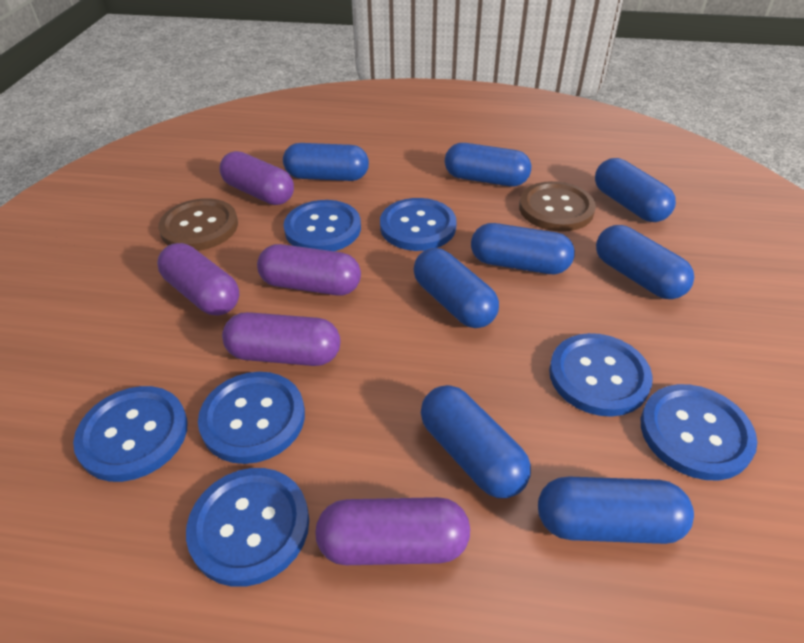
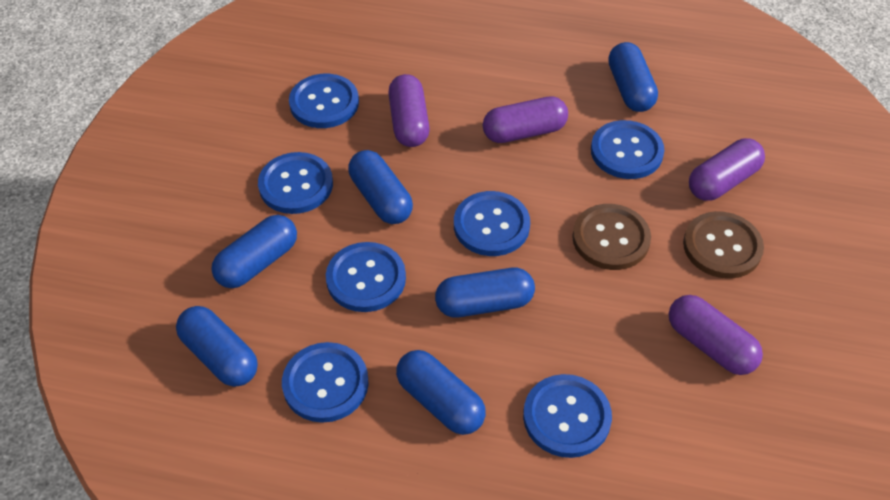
blue capsule: 8 -> 6
purple capsule: 5 -> 4

